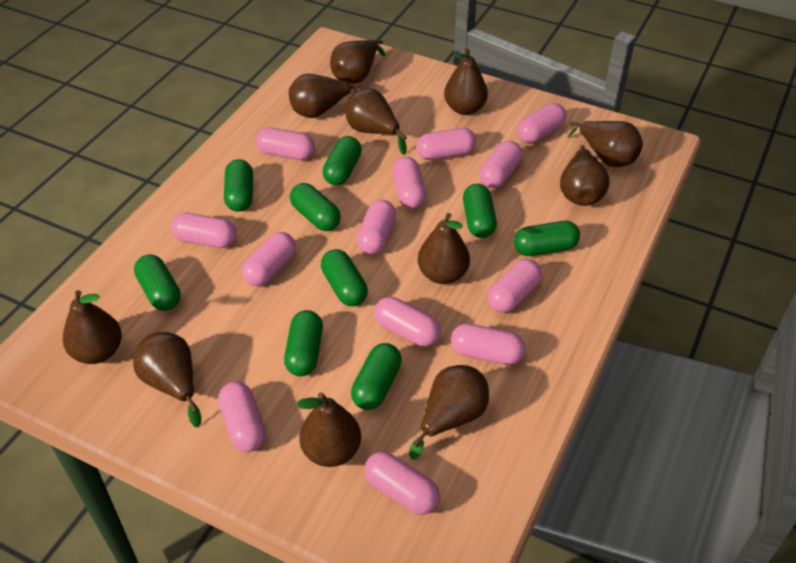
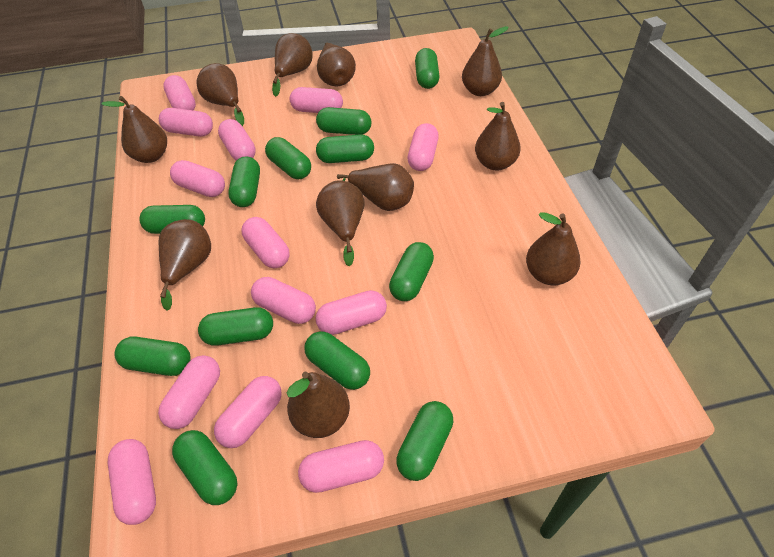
green capsule: 9 -> 12

